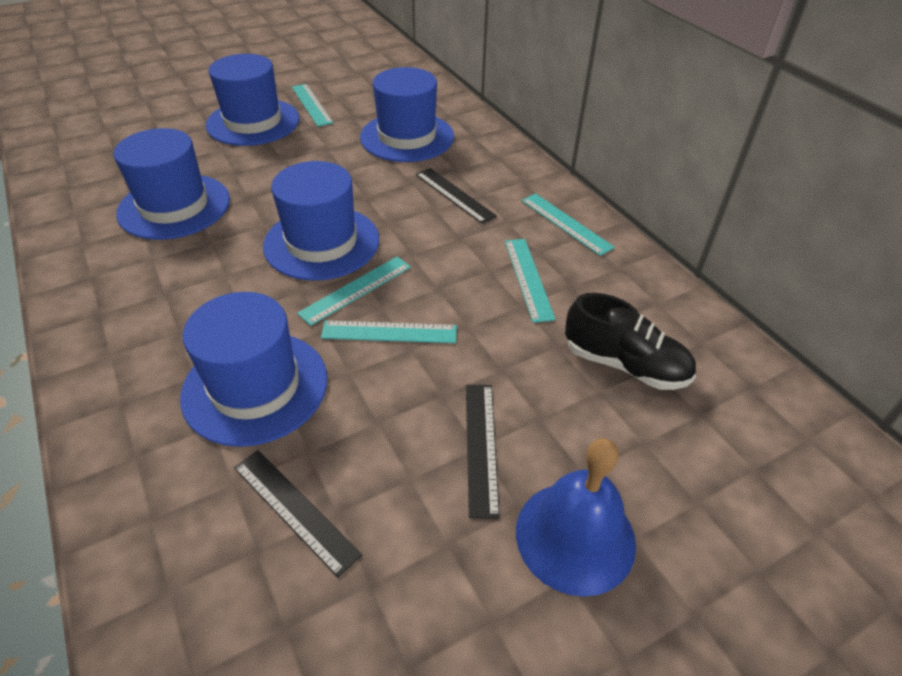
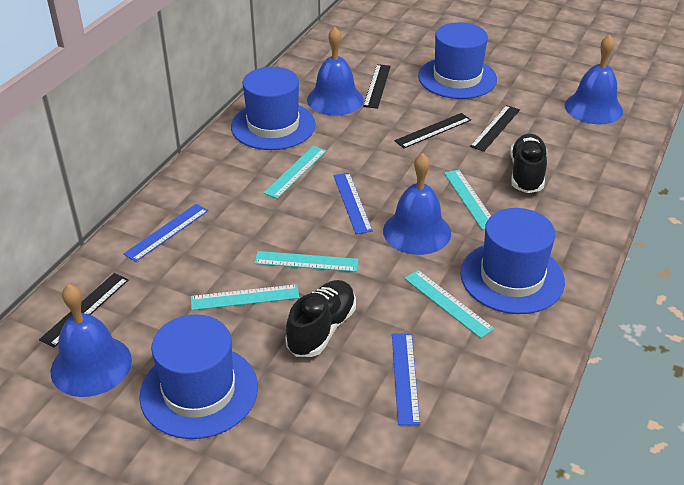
black ruler: 3 -> 4
black shoe: 1 -> 2
blue bell: 1 -> 4
blue hat: 5 -> 4
blue ruler: 0 -> 3

